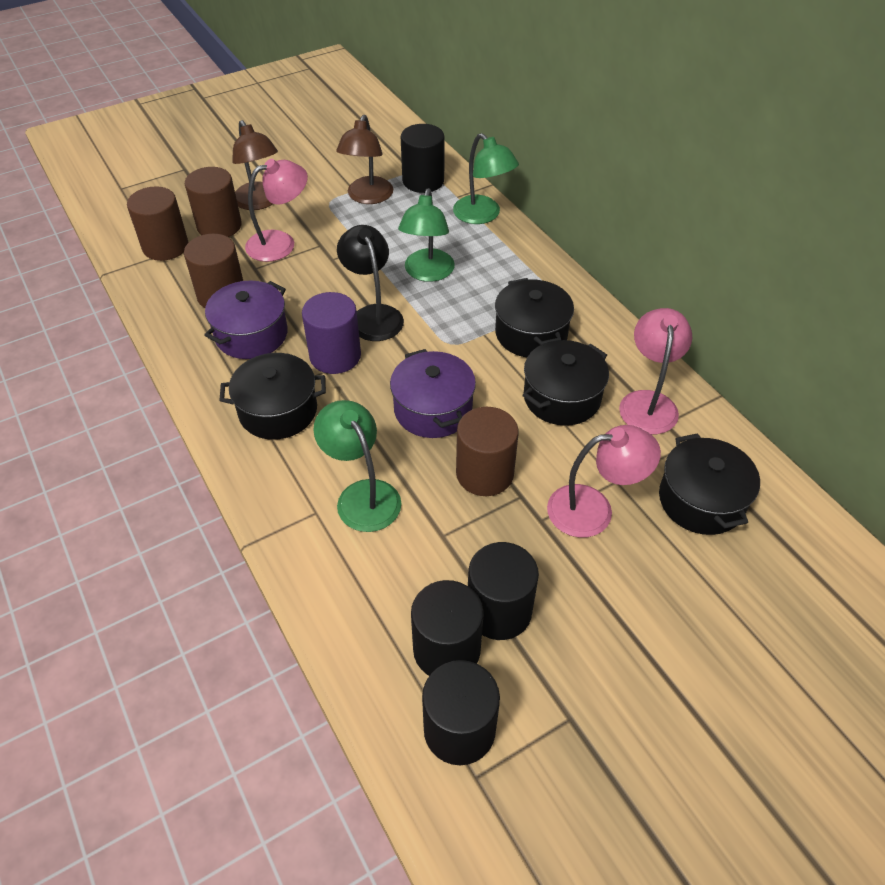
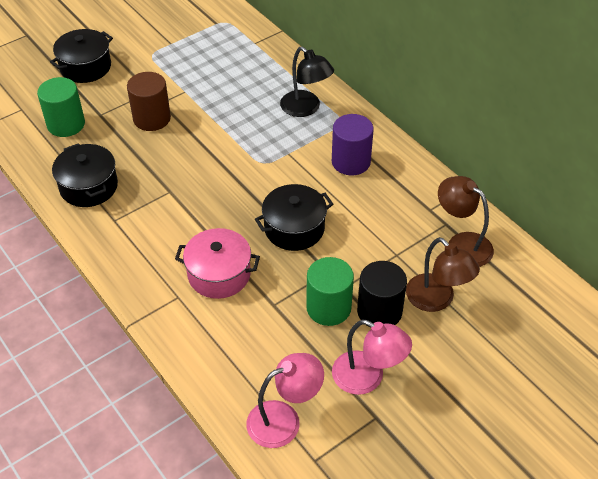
black cylinder: 4 -> 1
black pot: 4 -> 3
brown cylinder: 4 -> 1
green cylinder: 0 -> 2
green lamp: 3 -> 0
pink lamp: 3 -> 2
pink pot: 0 -> 1
purple pot: 2 -> 0

